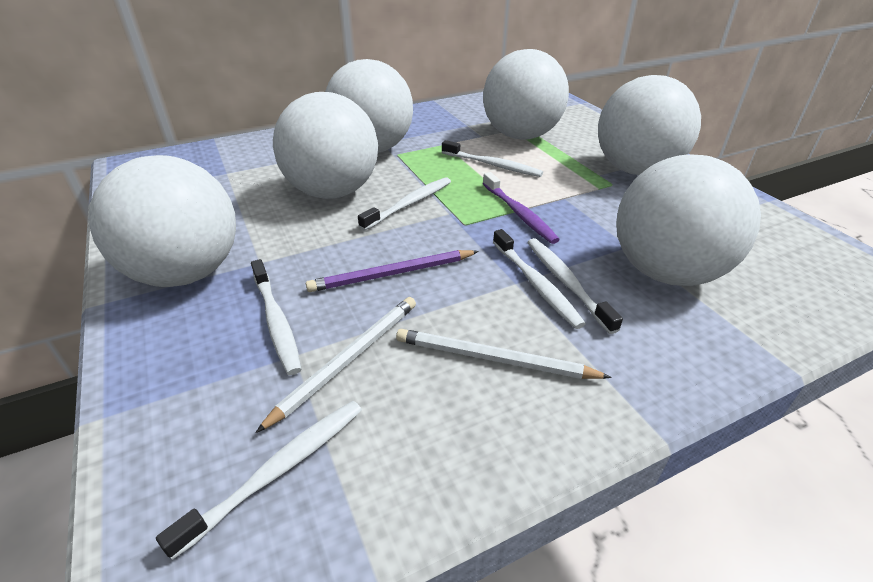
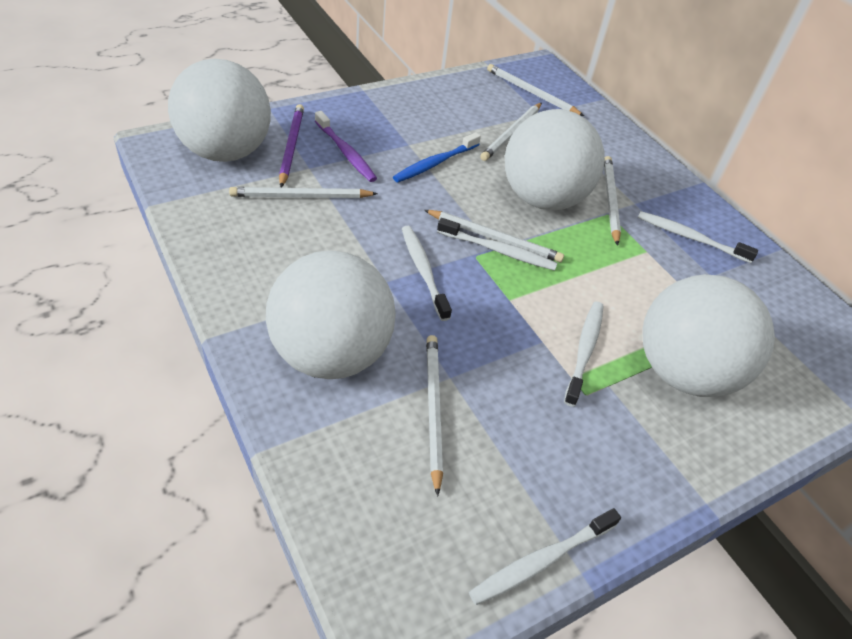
blue toothbrush: 0 -> 1
white ball: 6 -> 4
white pencil: 2 -> 6
white toothbrush: 6 -> 5

